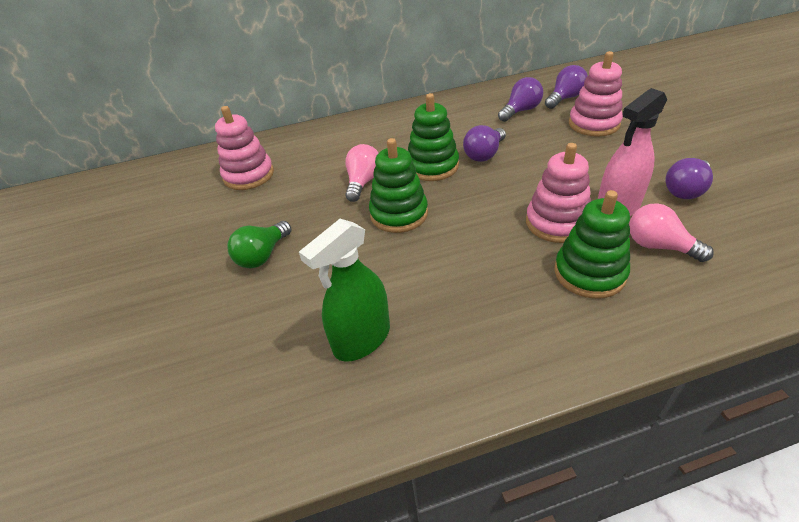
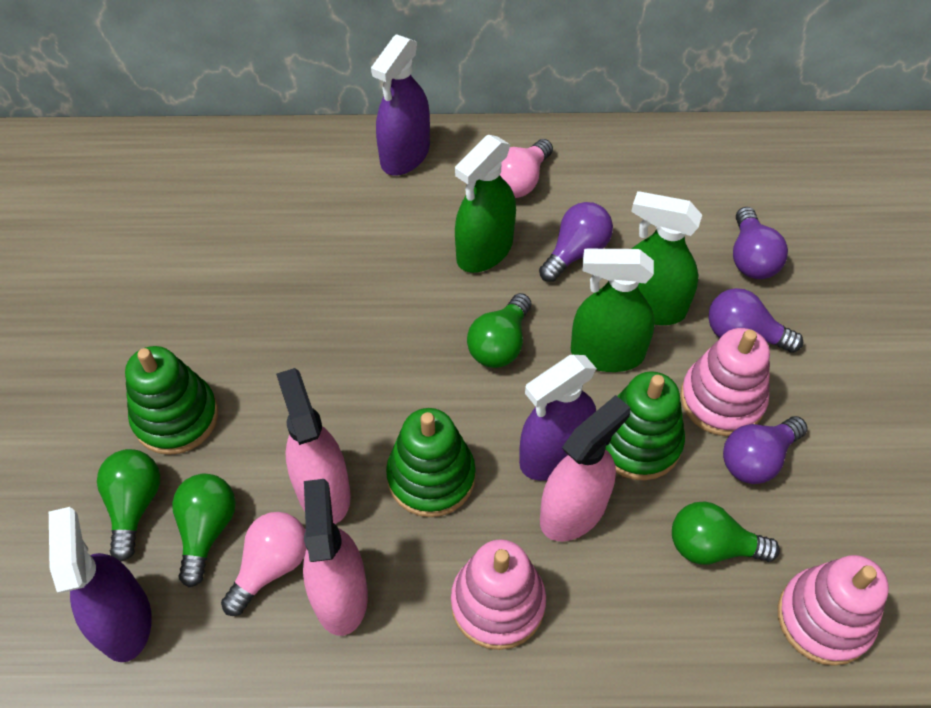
green light bulb: 1 -> 4
green spray bottle: 1 -> 3
pink spray bottle: 1 -> 3
purple spray bottle: 0 -> 3

